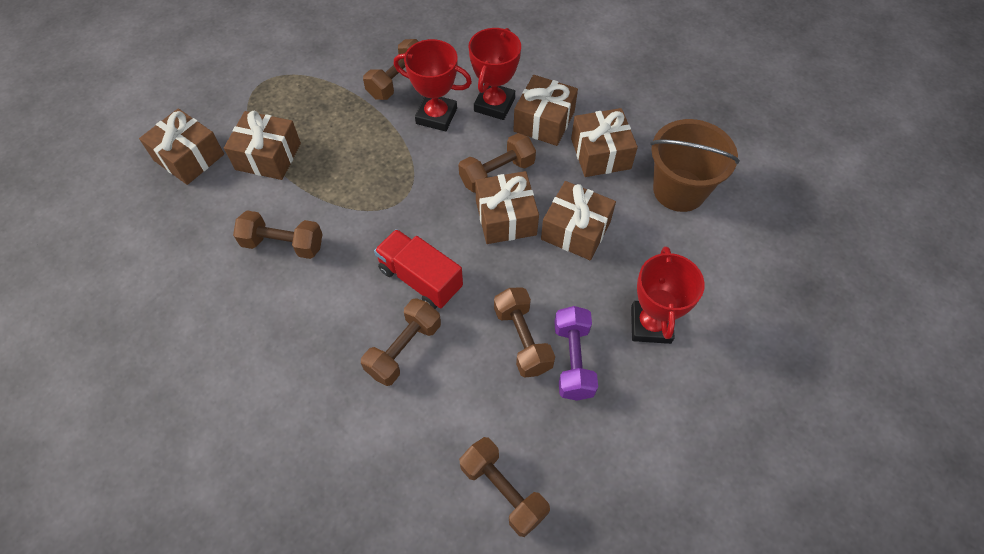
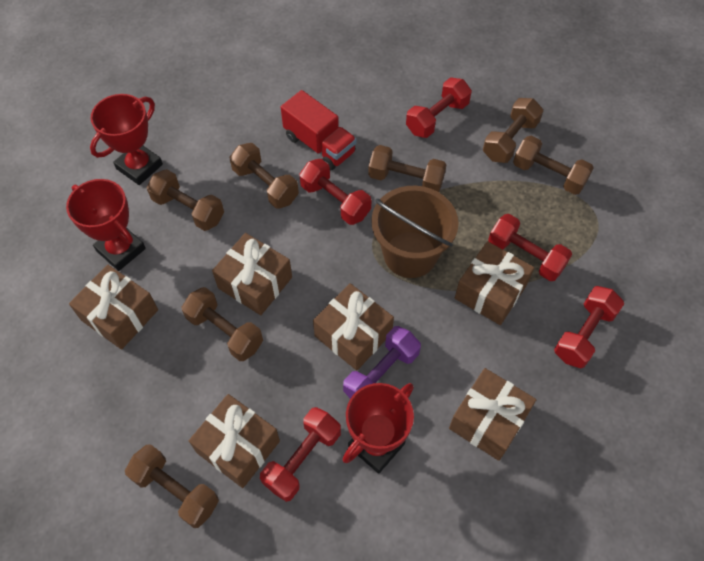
brown dumbbell: 6 -> 7
red dumbbell: 0 -> 5

